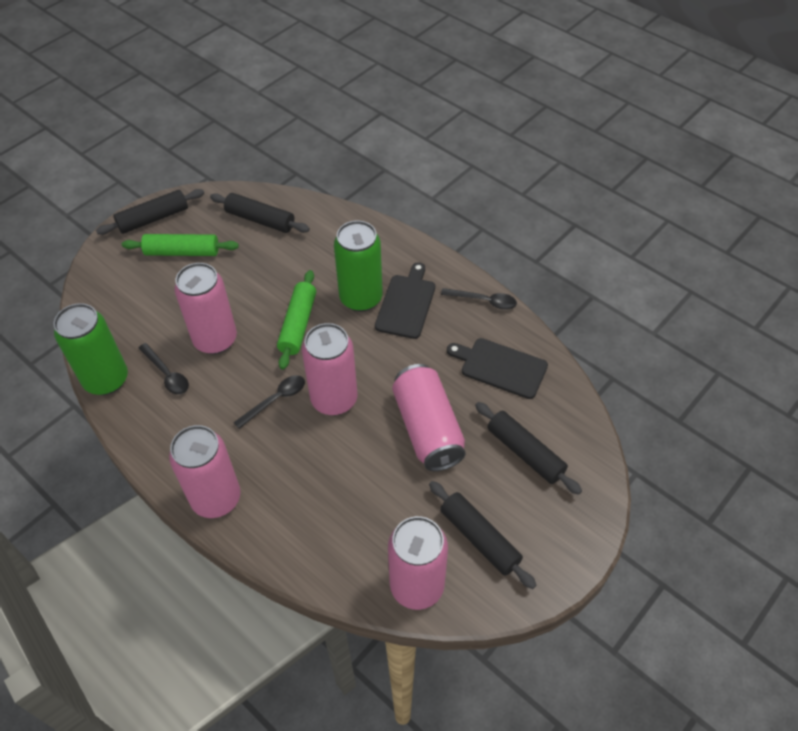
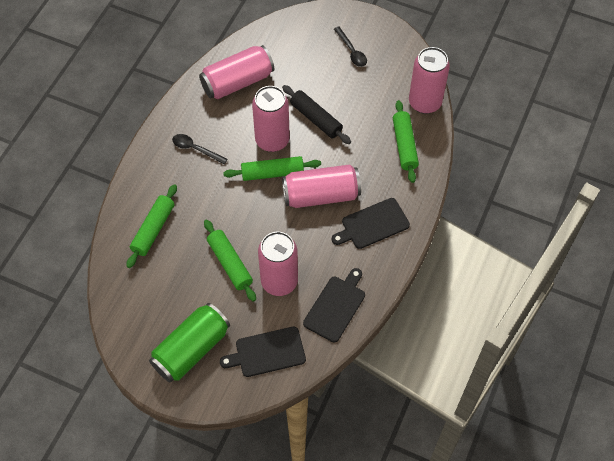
black cutting board: 2 -> 3
black rolling pin: 4 -> 1
black spoon: 3 -> 2
green can: 2 -> 1
green rolling pin: 2 -> 4

